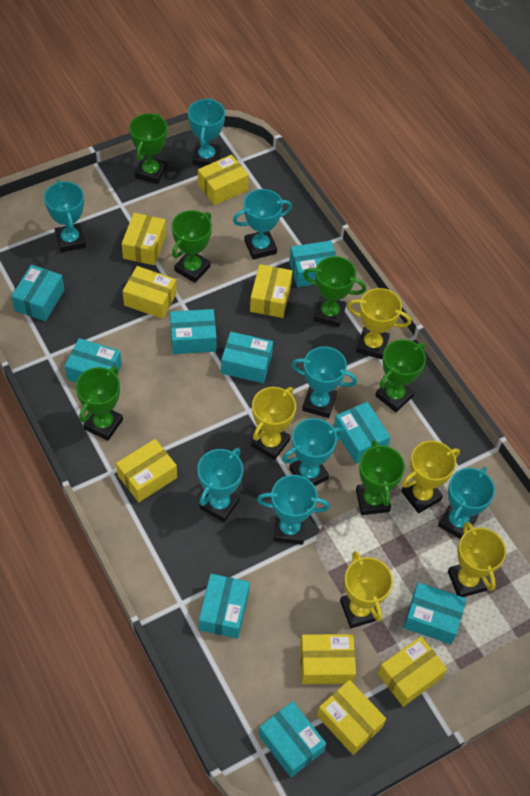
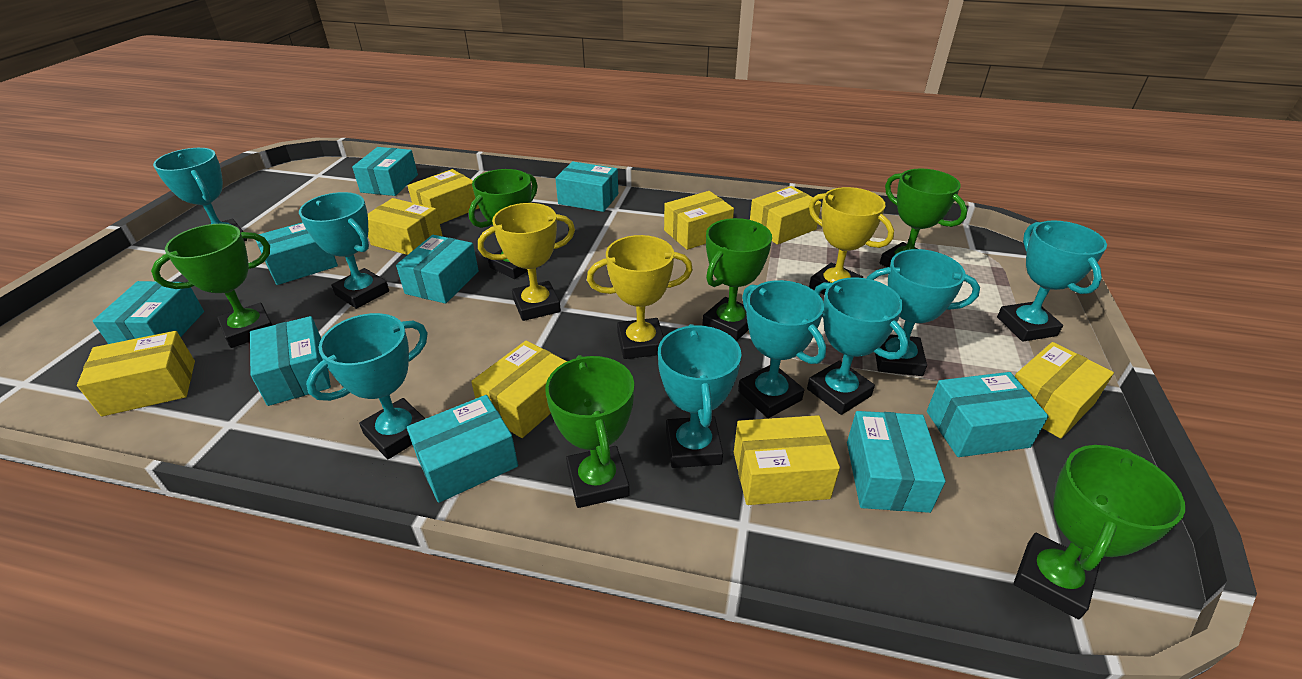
yellow trophy: 5 -> 3

